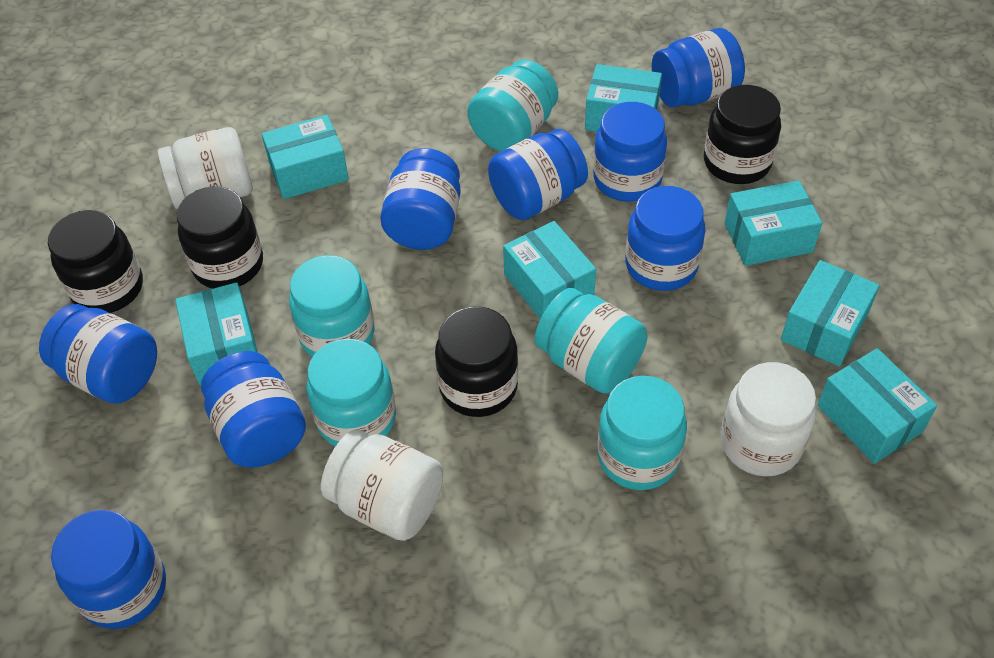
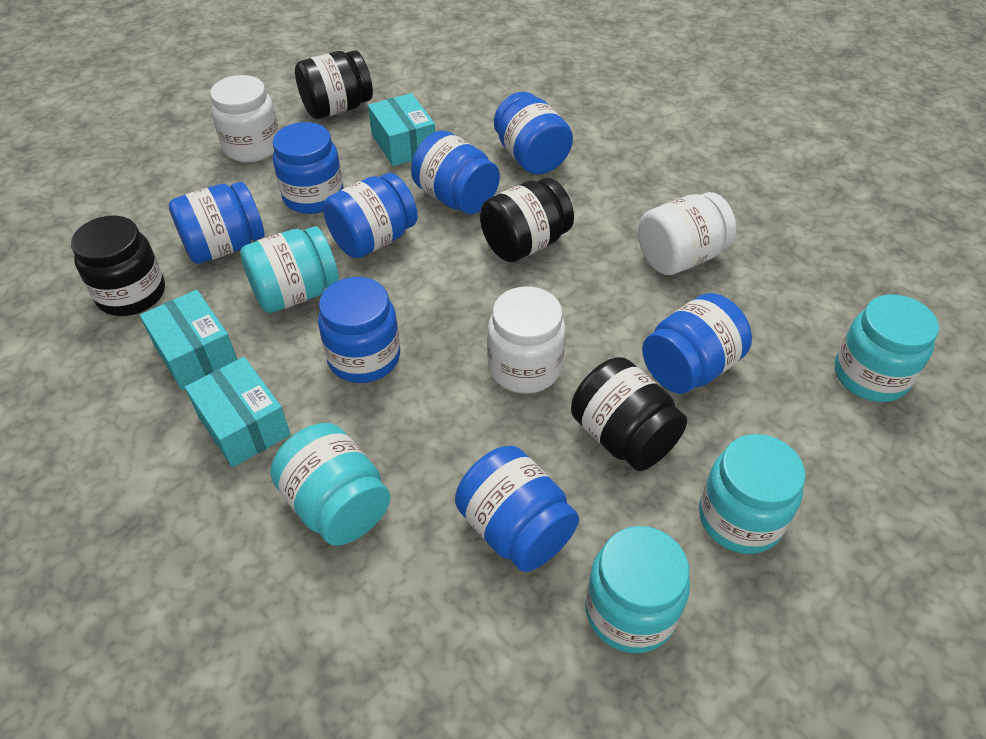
turquoise box: 7 -> 3

